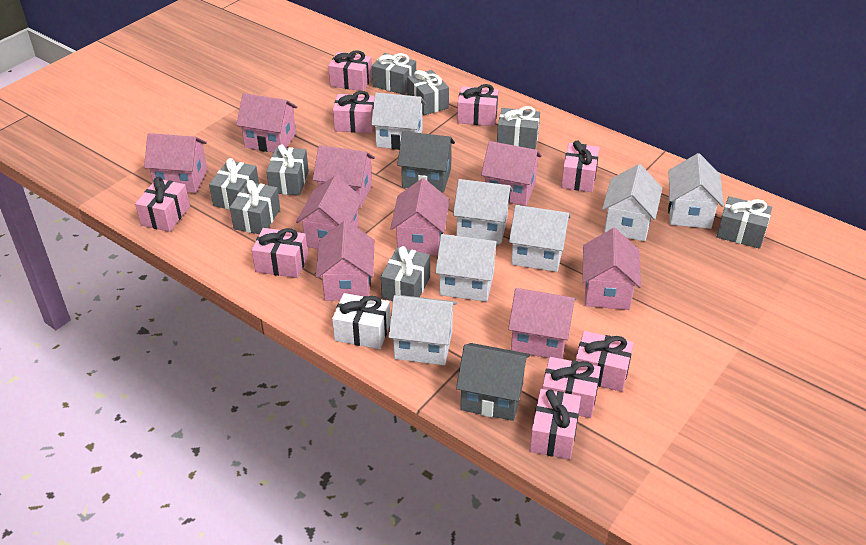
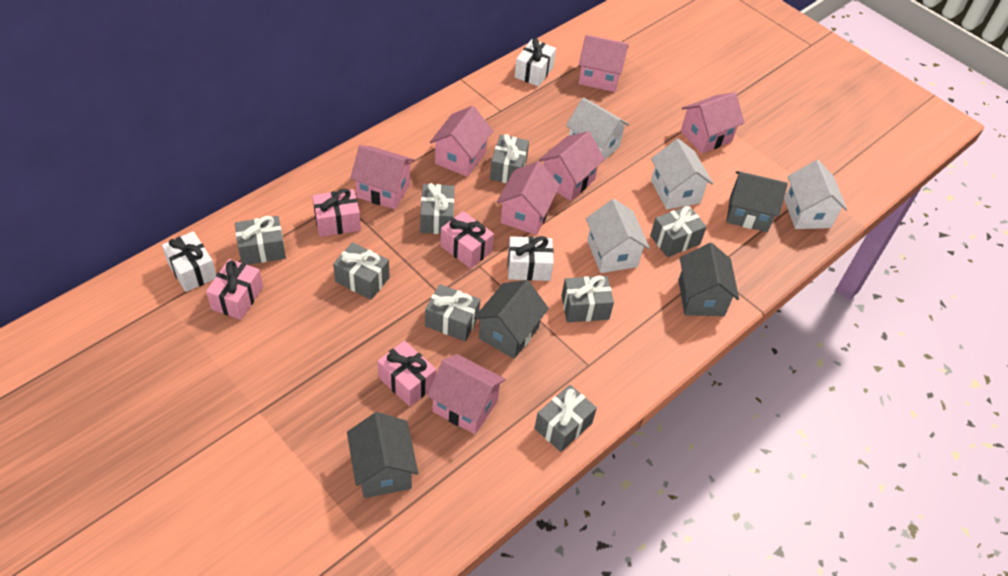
grey house: 2 -> 4
pink gift: 9 -> 4
pink house: 9 -> 7
white gift: 1 -> 3
white house: 7 -> 4

